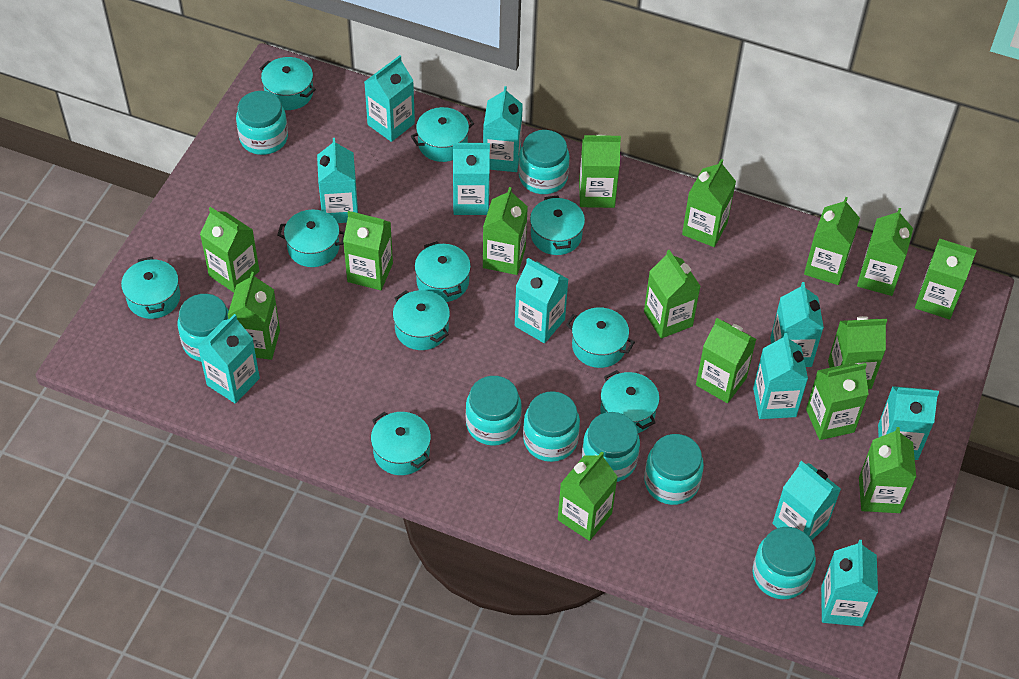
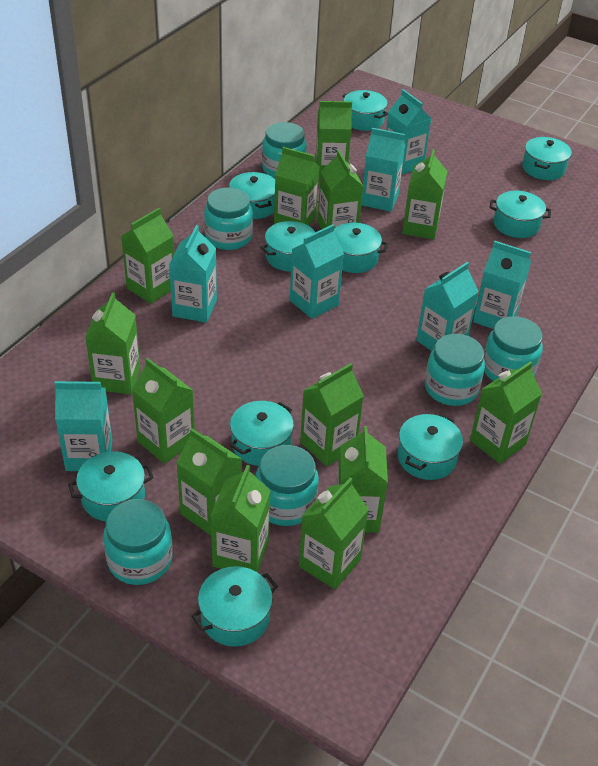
green carton: 15 -> 13
turquoise carton: 11 -> 7
turquoise jar: 8 -> 6

